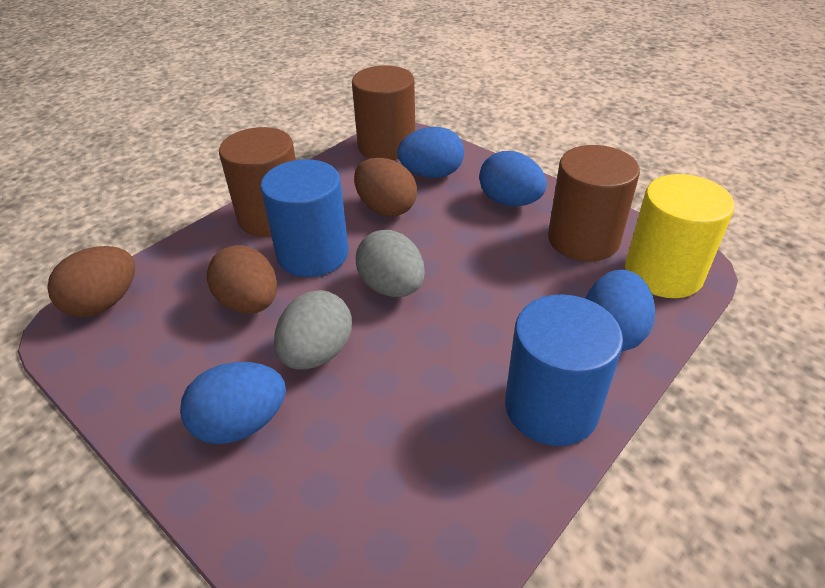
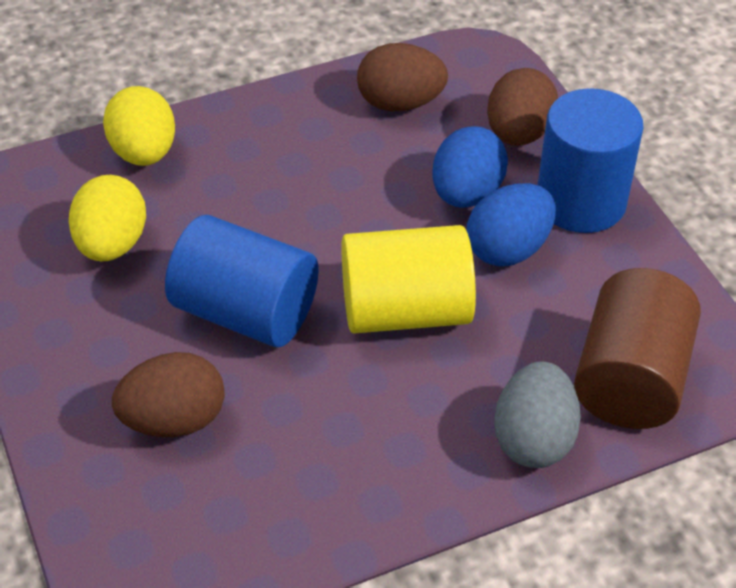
blue egg: 4 -> 2
brown cylinder: 3 -> 1
grey egg: 2 -> 1
yellow egg: 0 -> 2

